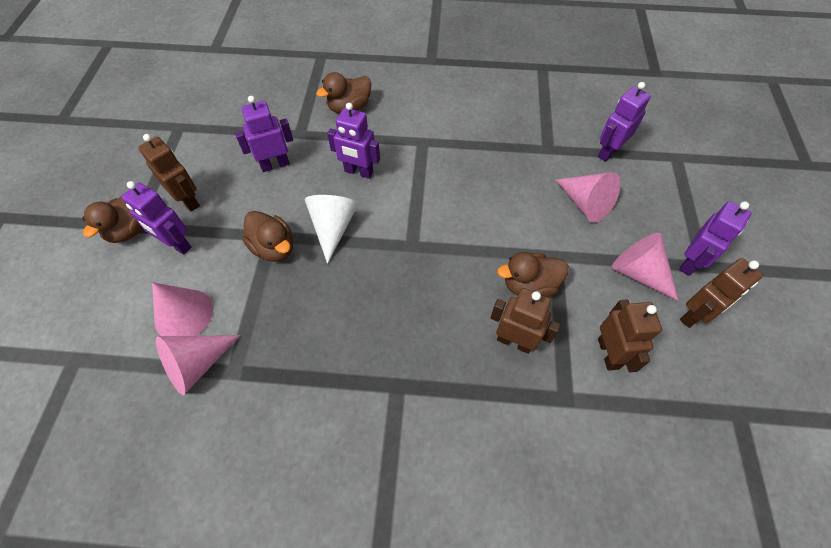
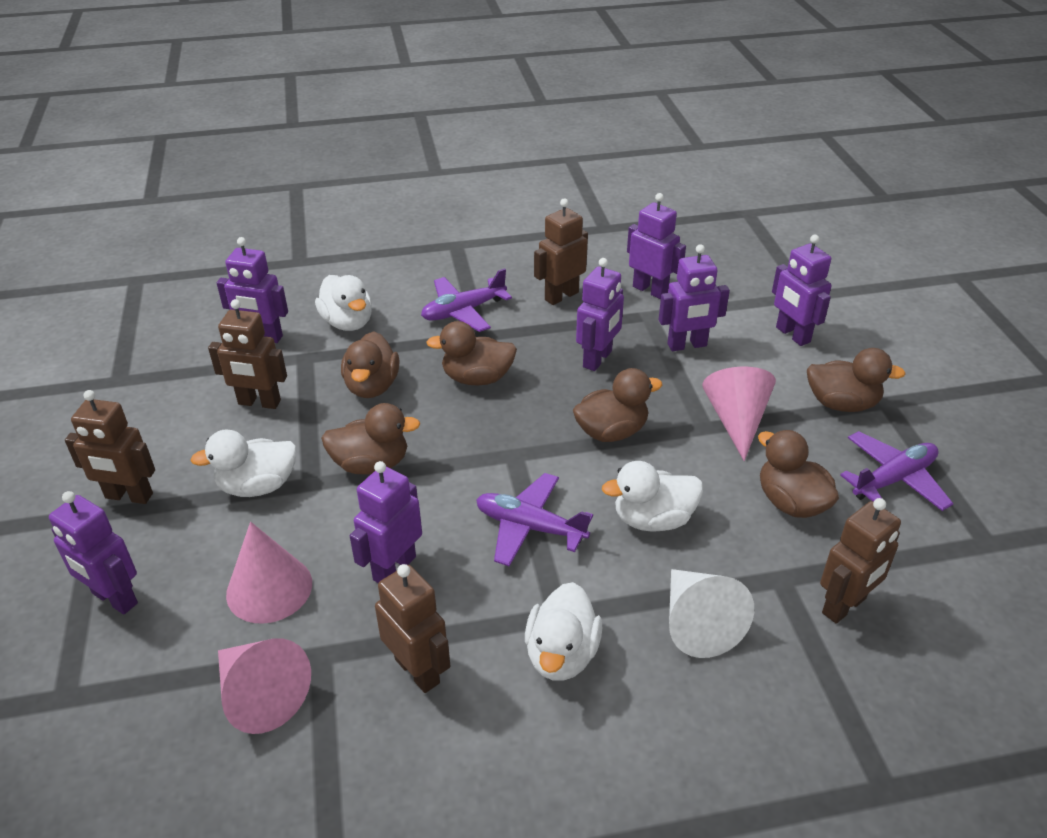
brown duck: 4 -> 6
brown robot: 4 -> 5
pink cone: 4 -> 3
purple plane: 0 -> 3
purple robot: 5 -> 7
white duck: 0 -> 4

